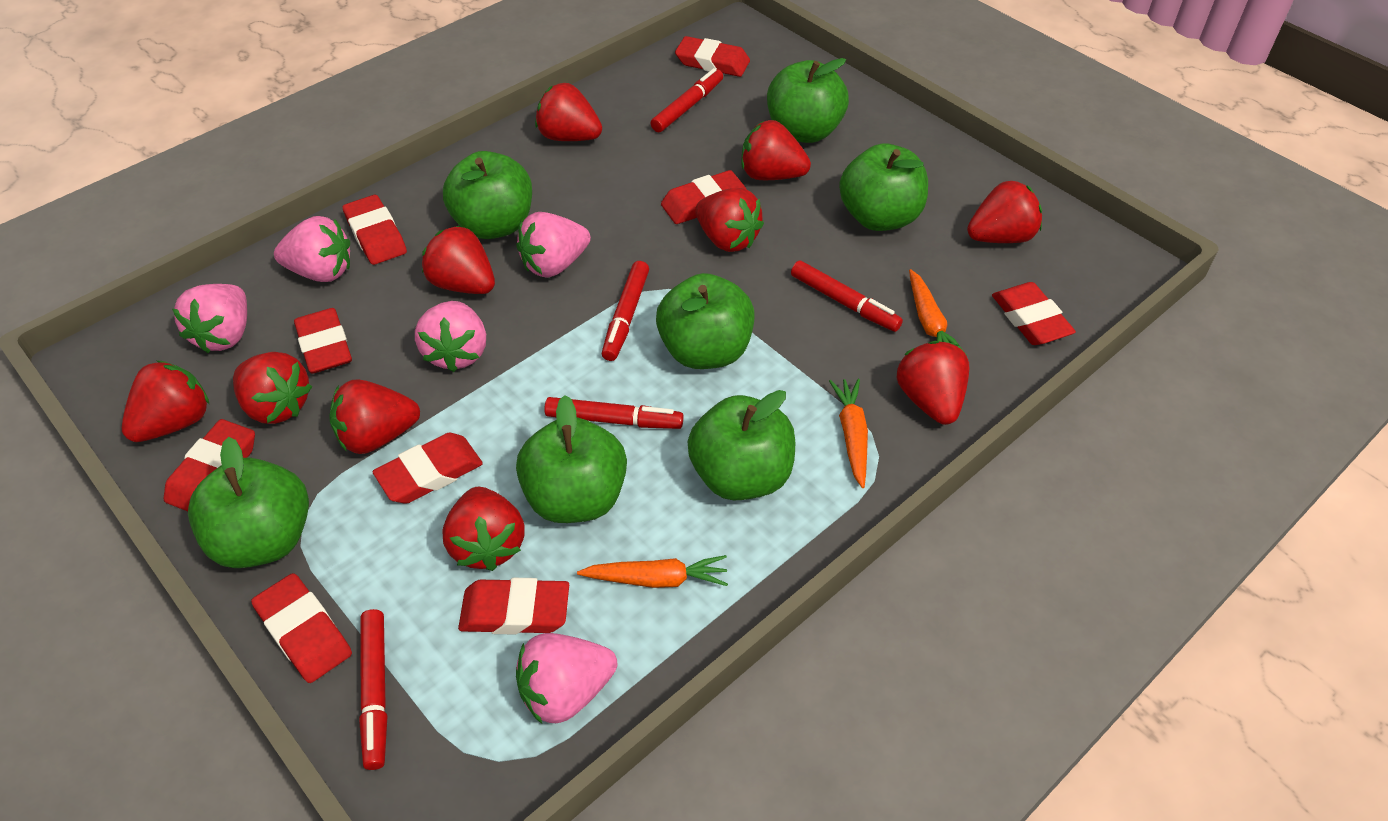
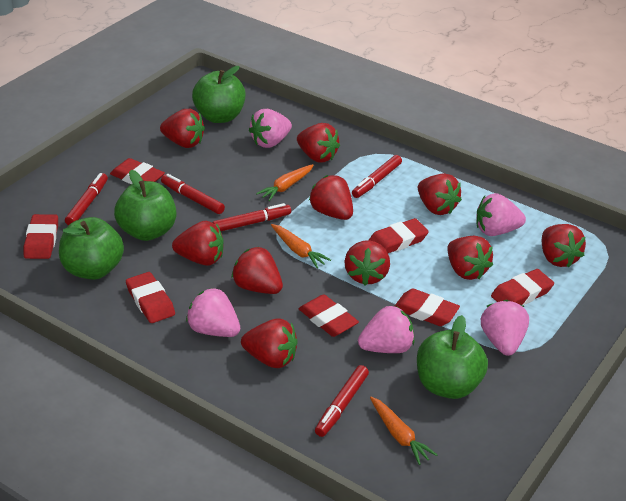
green apple: 7 -> 4
red eraser: 9 -> 7

